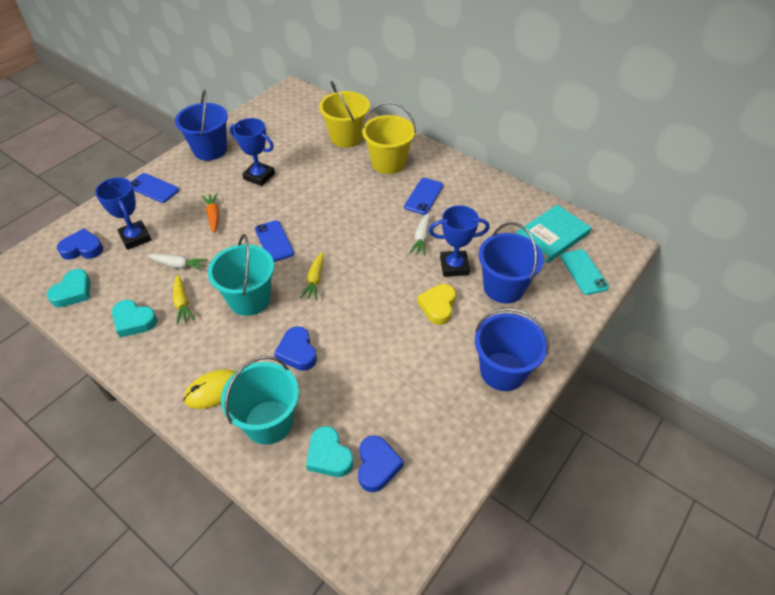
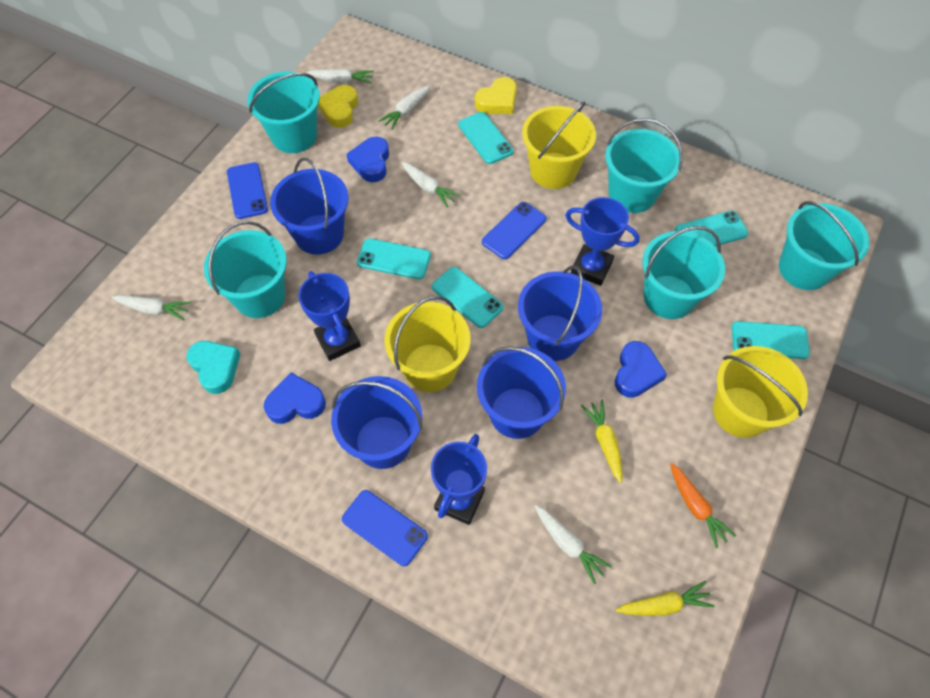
blue bucket: 3 -> 4
turquoise book: 1 -> 0
turquoise bucket: 2 -> 5
turquoise heart: 3 -> 1
turquoise phone: 1 -> 5
white carrot: 2 -> 5
yellow bucket: 2 -> 3
yellow heart: 1 -> 2
yellow mouse: 1 -> 0

